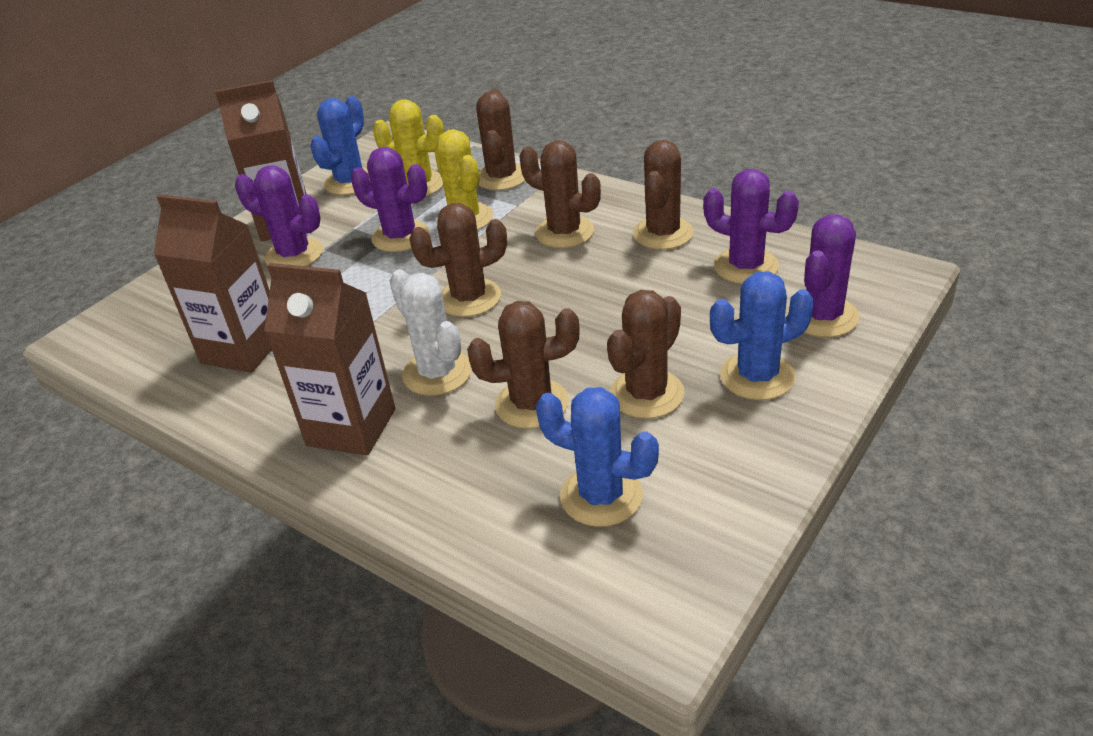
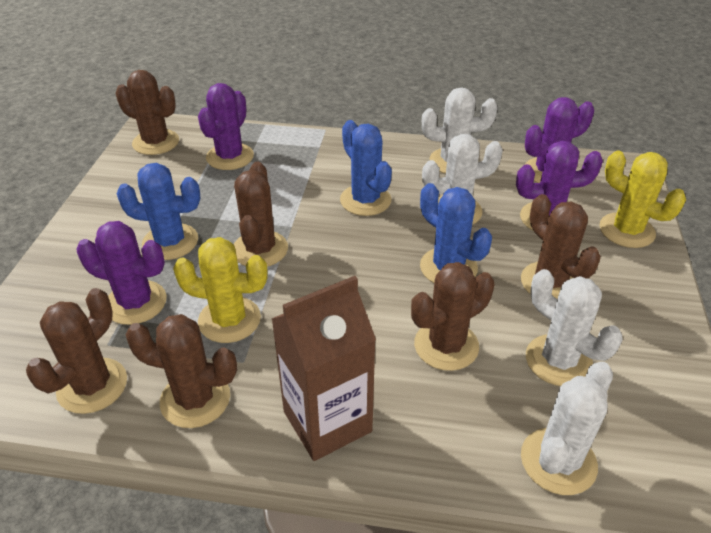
brown carton: 3 -> 1
white cactus: 1 -> 4

